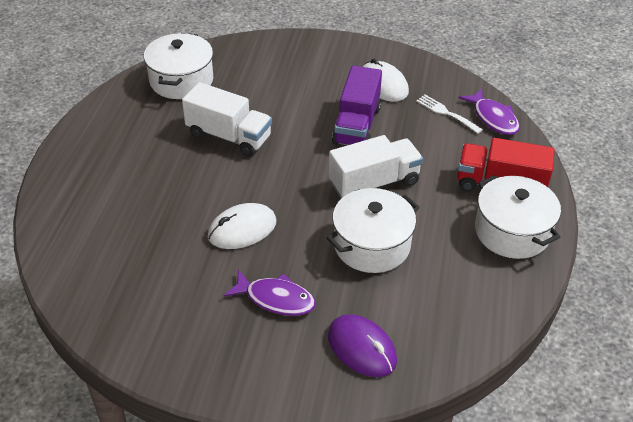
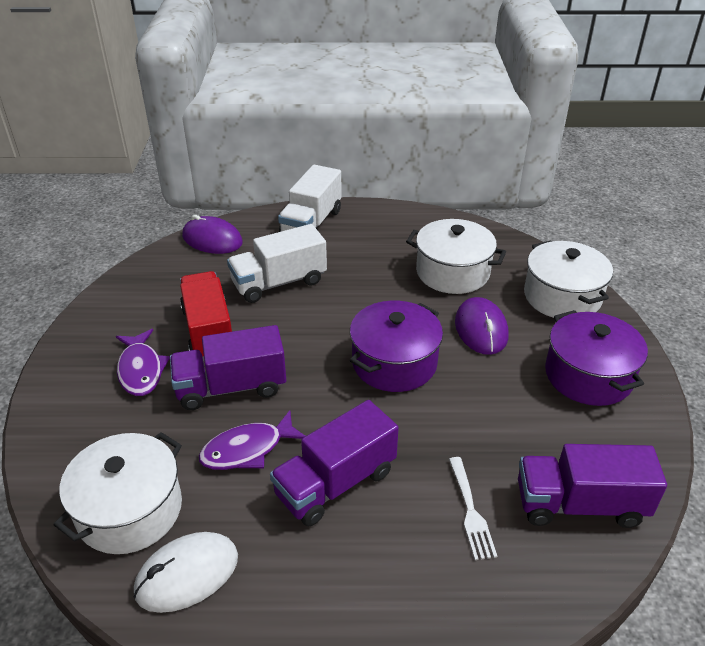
purple mouse: 1 -> 2
purple pot: 0 -> 2
purple truck: 1 -> 3
white mouse: 2 -> 1

